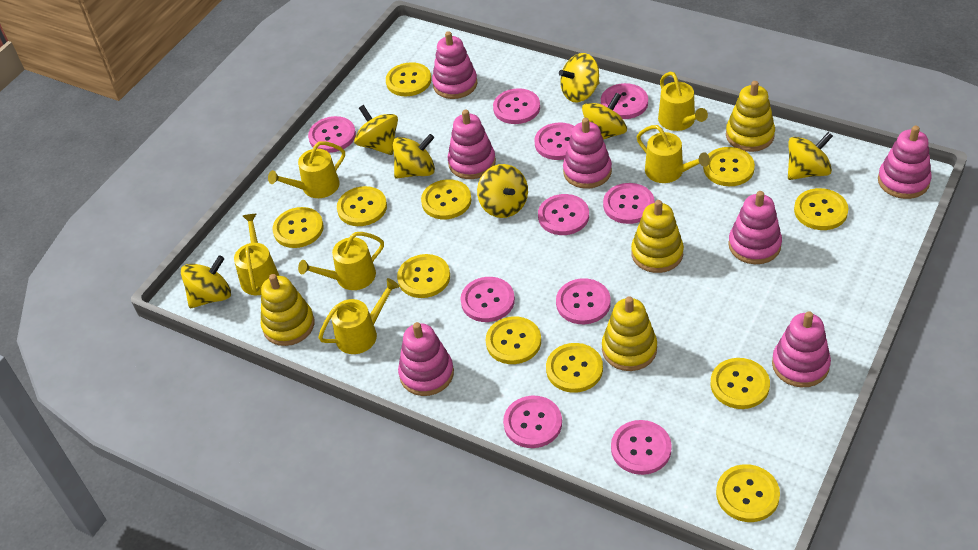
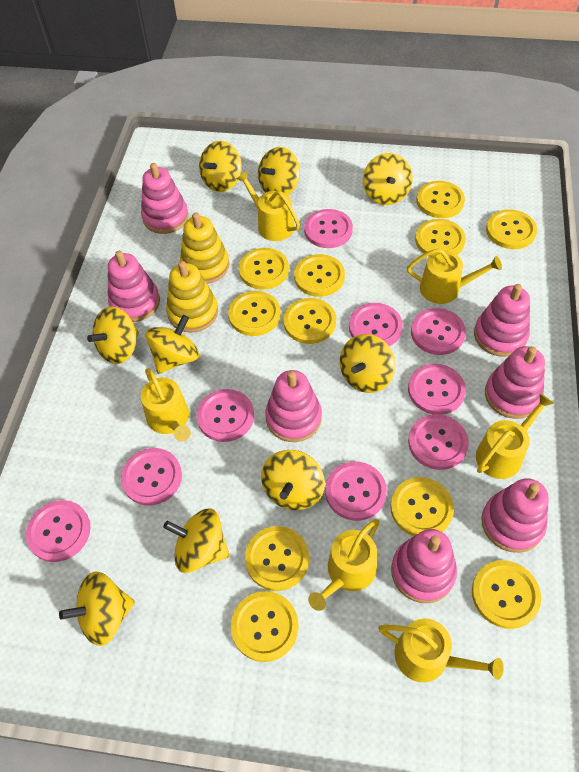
pink button: 10 -> 9
yellow spinning top: 7 -> 9
yellow stacking toy: 4 -> 2

